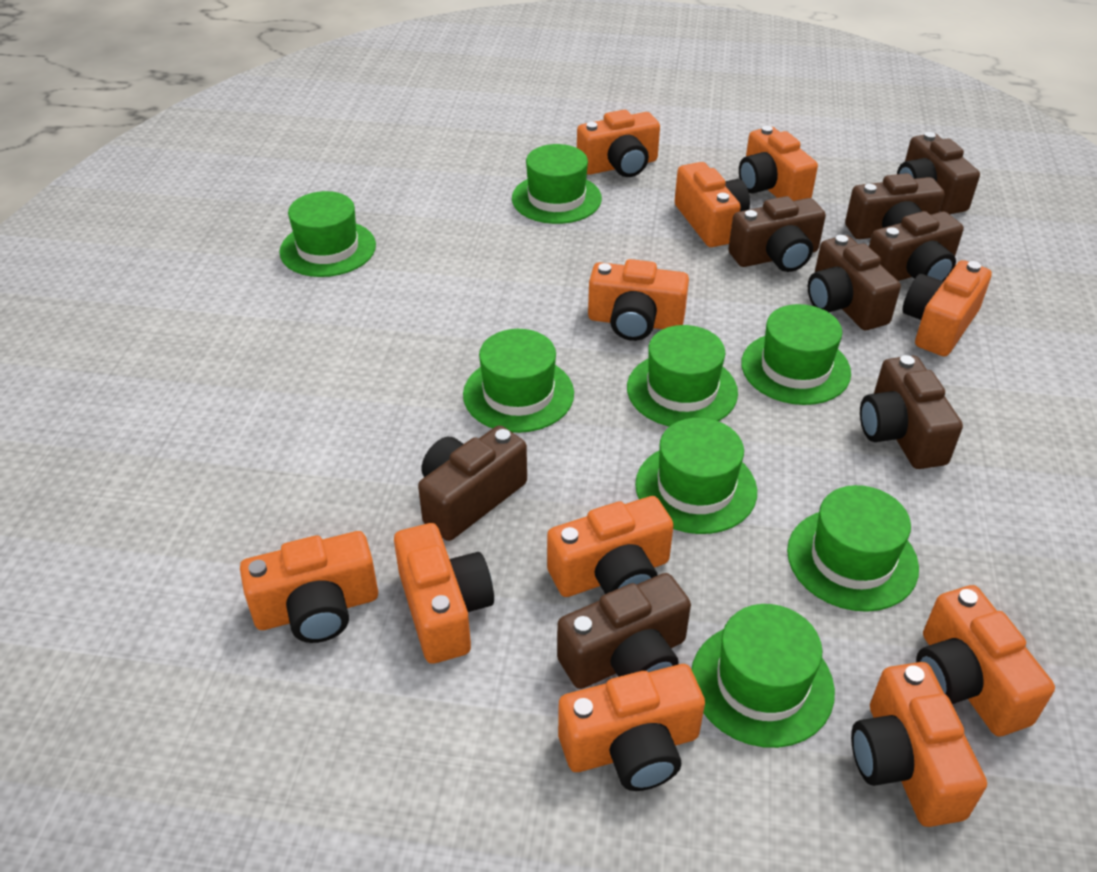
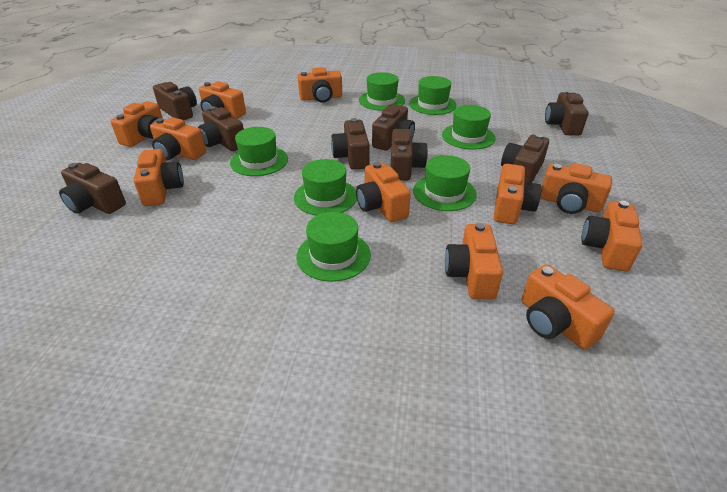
green hat: 8 -> 7

